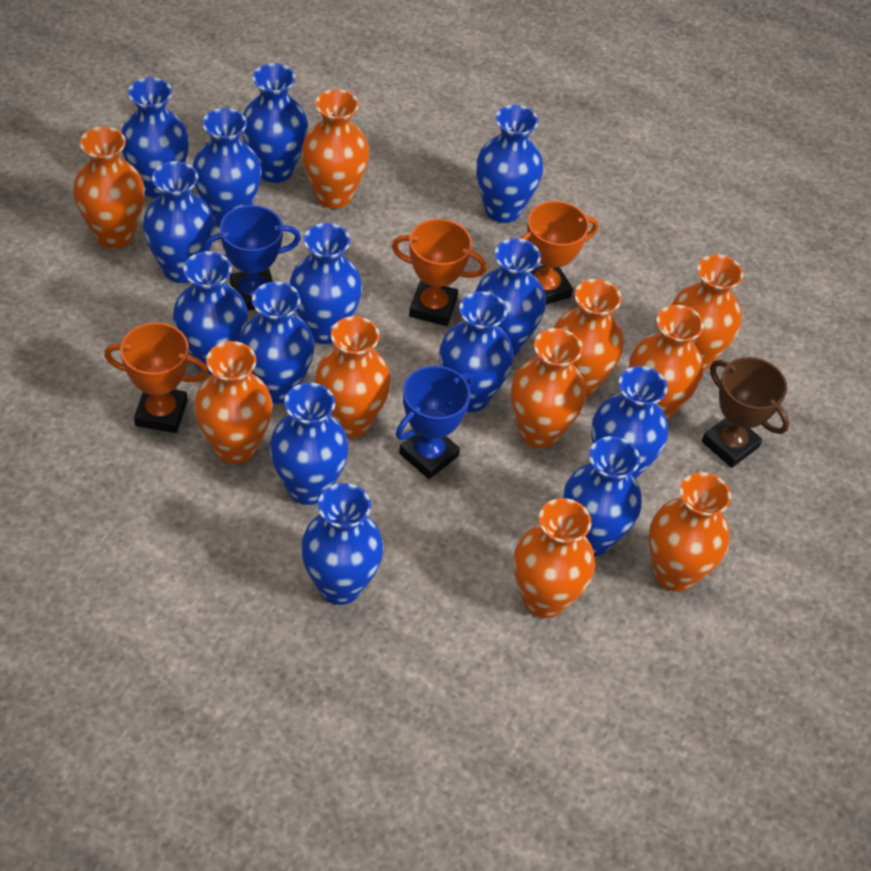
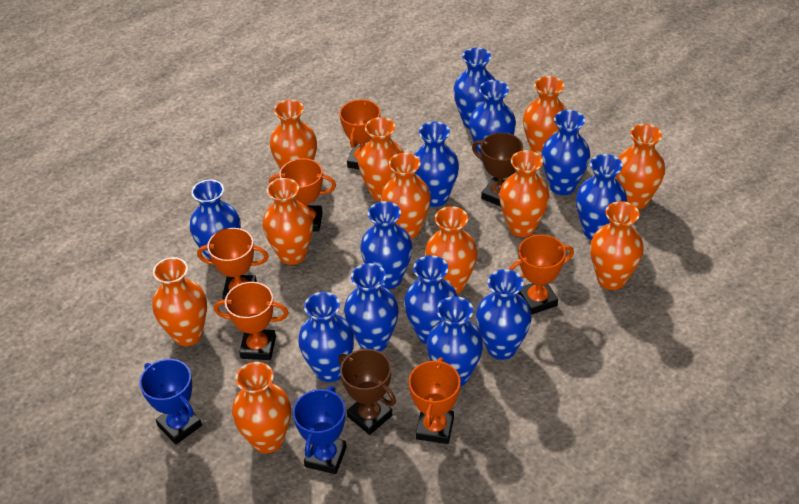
blue vase: 14 -> 12
brown trophy: 1 -> 2
orange trophy: 3 -> 6
orange vase: 10 -> 11

